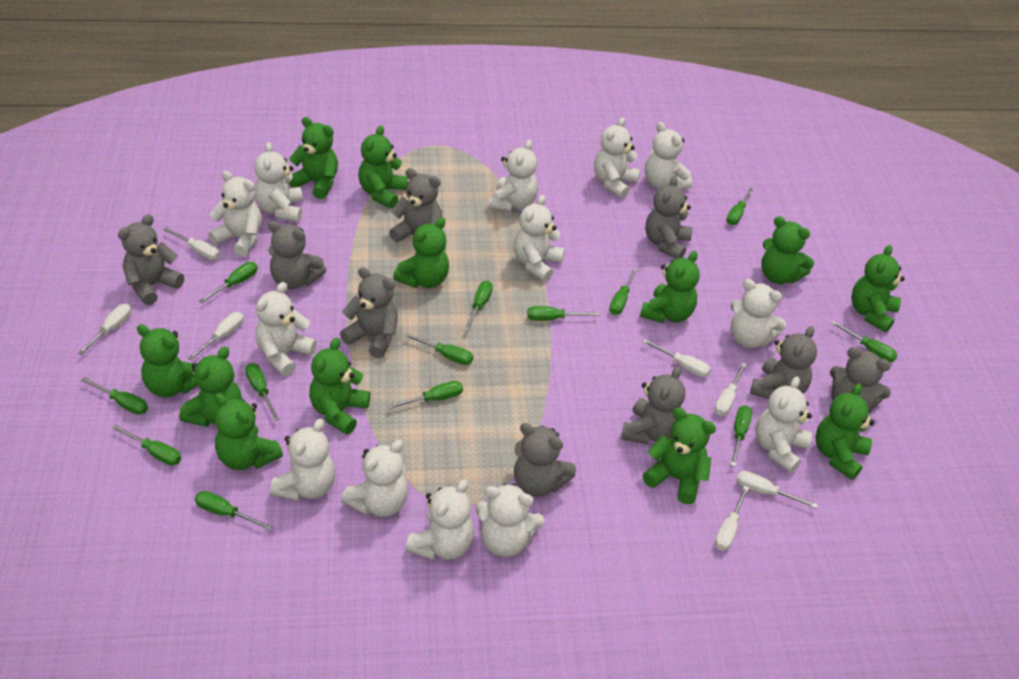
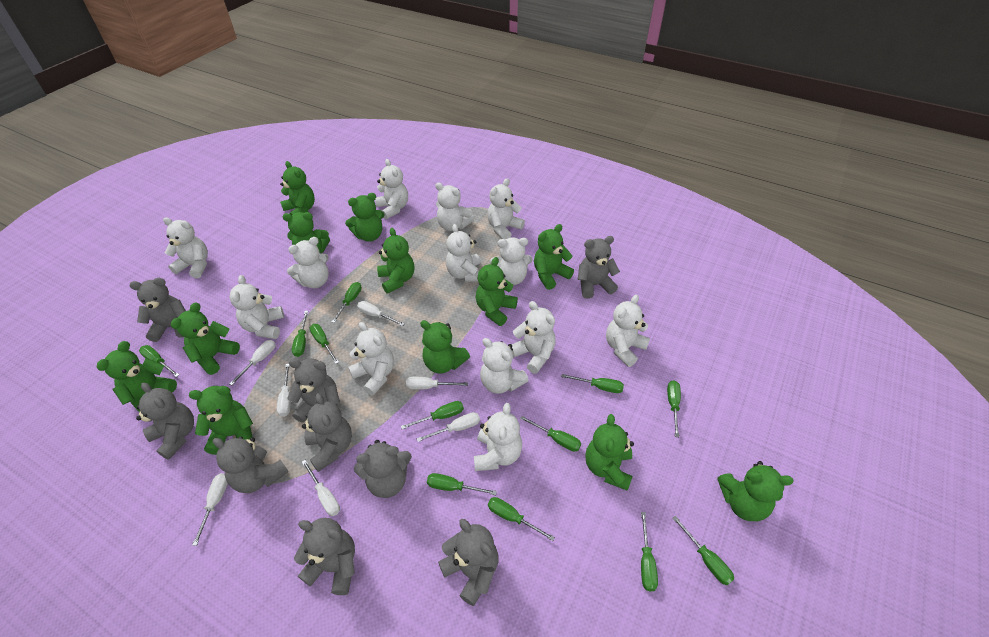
green screwdriver: 13 -> 12

